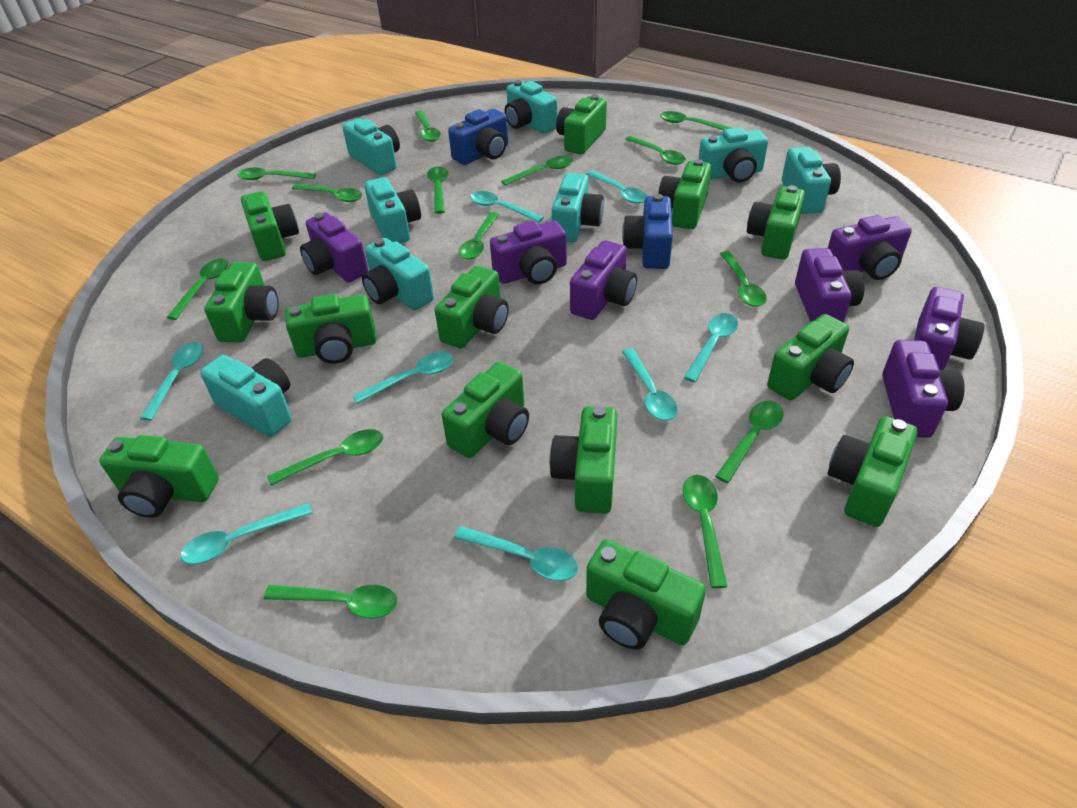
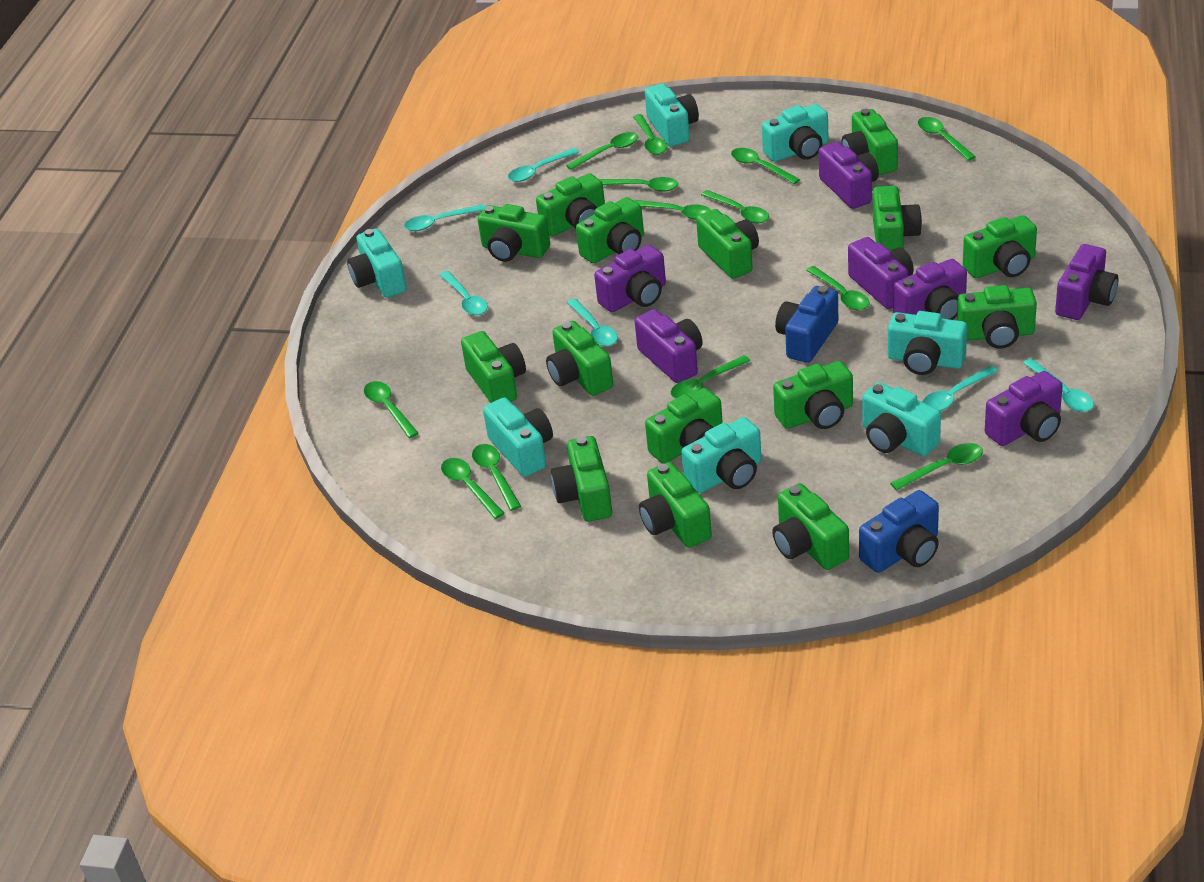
green camera: 13 -> 15
green spoon: 14 -> 13
turquoise camera: 8 -> 7
turquoise spoon: 8 -> 6

